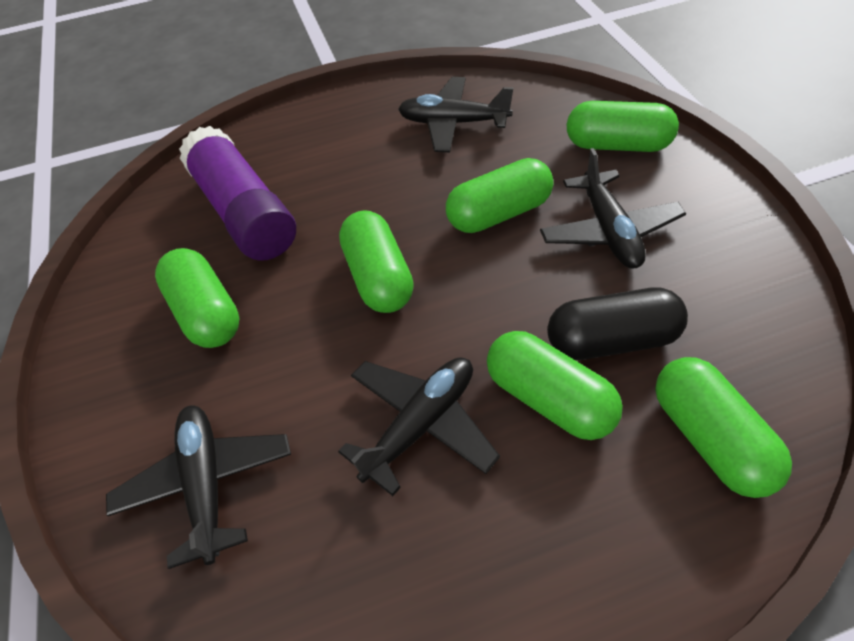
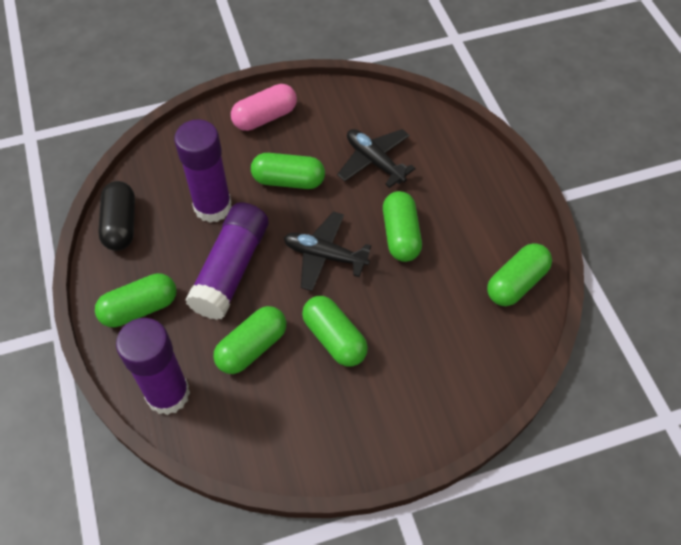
black plane: 4 -> 2
pink capsule: 0 -> 1
purple glue stick: 1 -> 3

